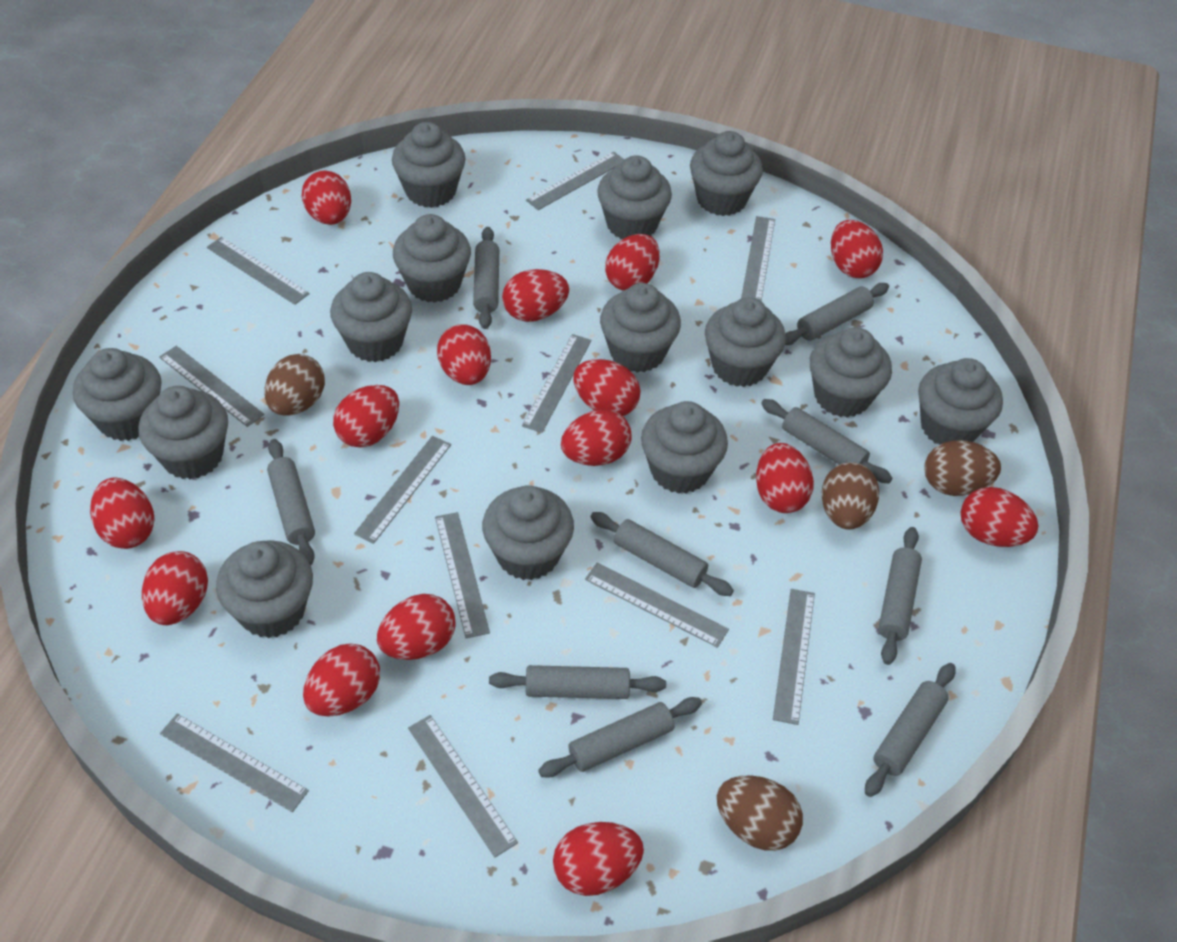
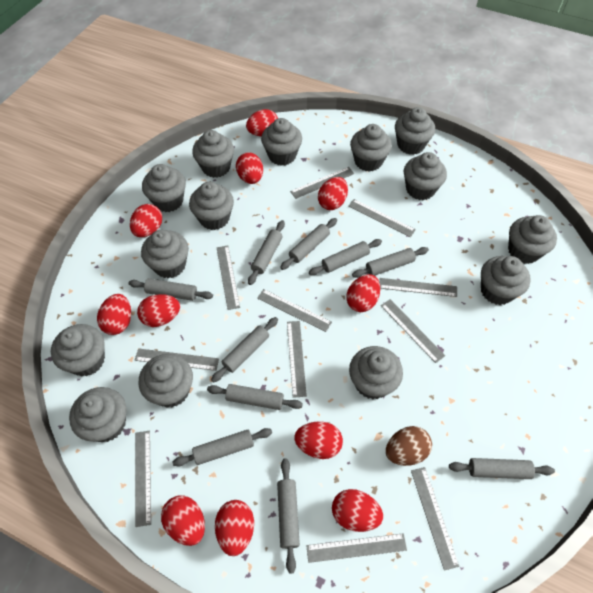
brown egg: 4 -> 1
grey rolling pin: 9 -> 10
red egg: 15 -> 11

